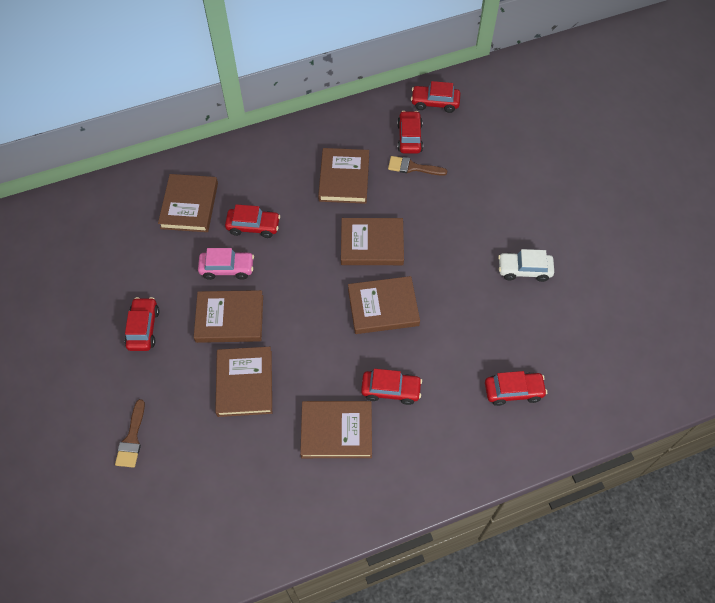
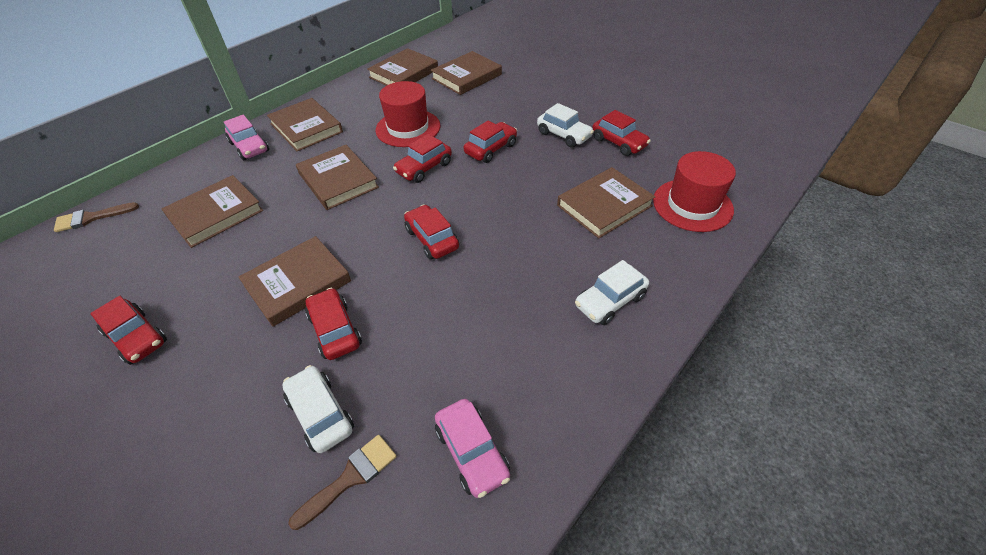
pink car: 1 -> 2
red hat: 0 -> 2
white car: 1 -> 3

